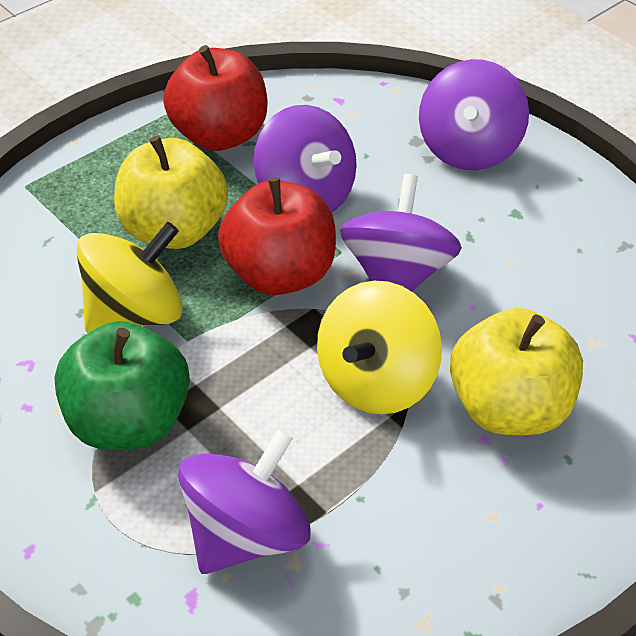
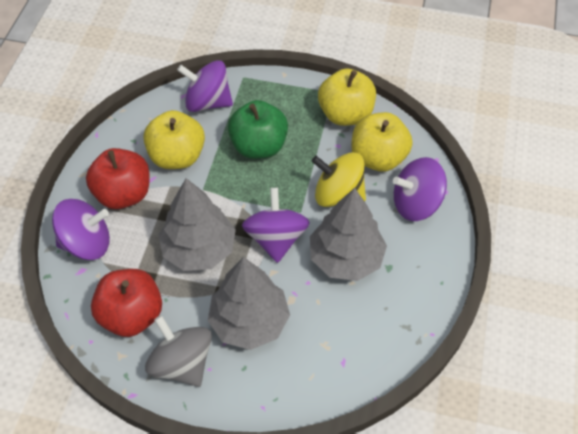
grey spinning top: 0 -> 1
grey tree: 0 -> 3
yellow apple: 2 -> 3
yellow spinning top: 2 -> 1

